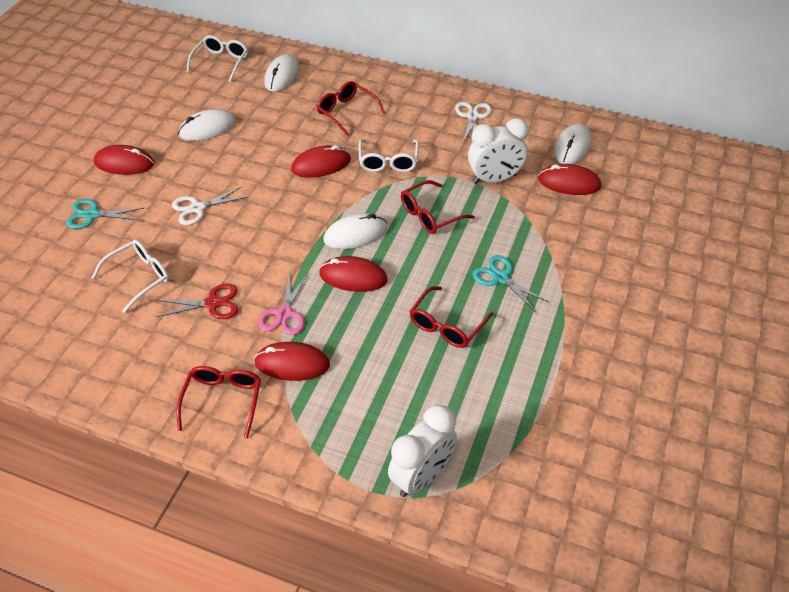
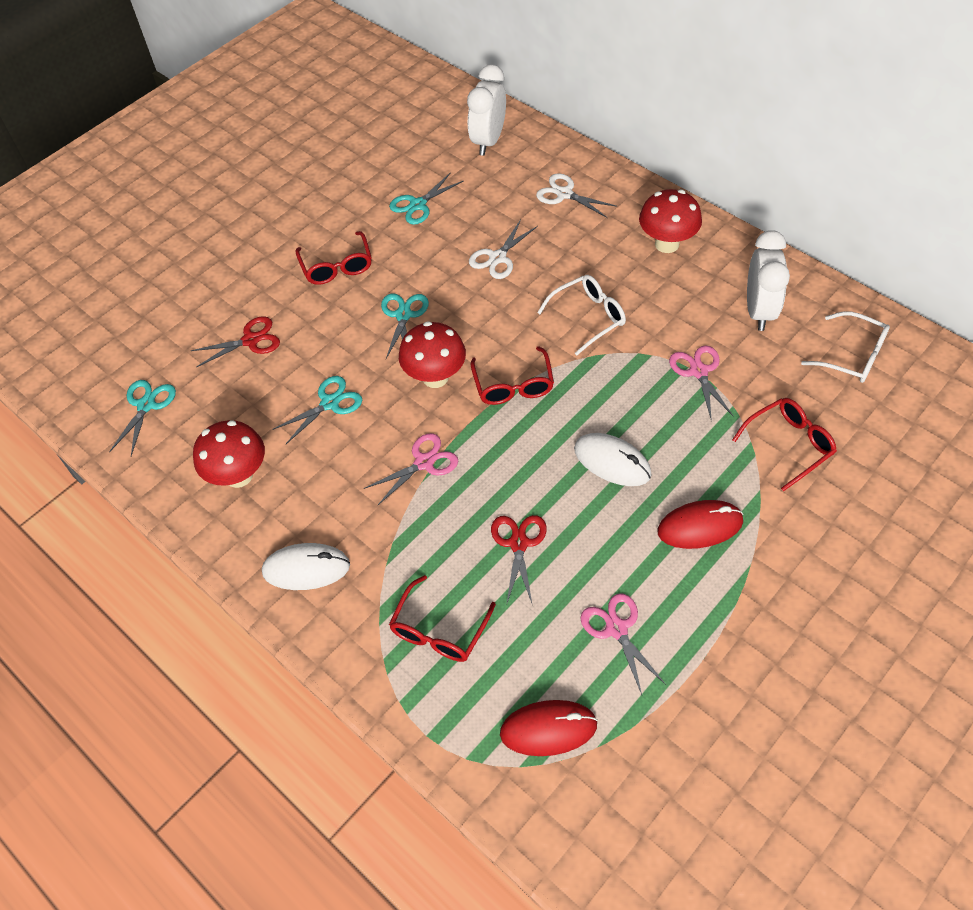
pink scissors: 1 -> 3
red mouse: 5 -> 2
red mushroom: 0 -> 3
red scissors: 1 -> 2
turquoise scissors: 2 -> 4
white glasses: 3 -> 2
white mouse: 4 -> 2

